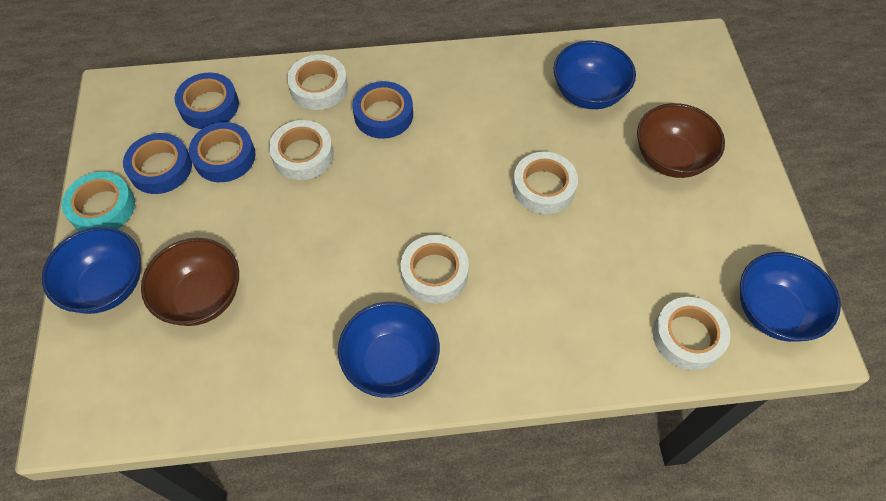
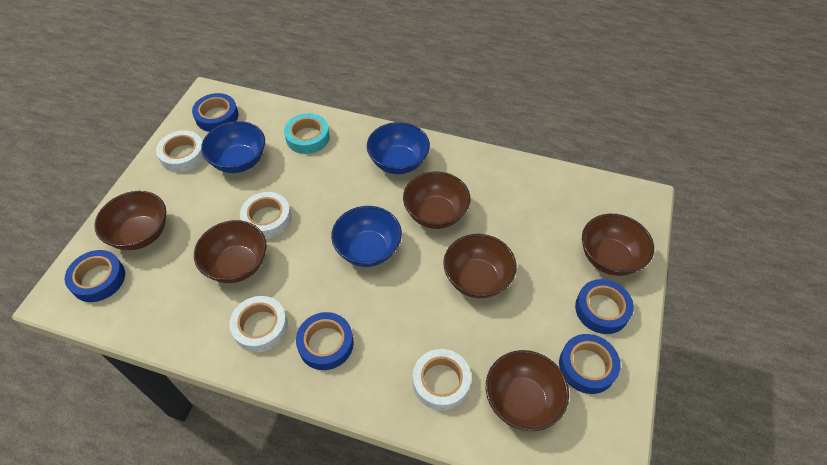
blue bowl: 4 -> 3
blue tape: 4 -> 5
brown bowl: 2 -> 6
white tape: 5 -> 4

